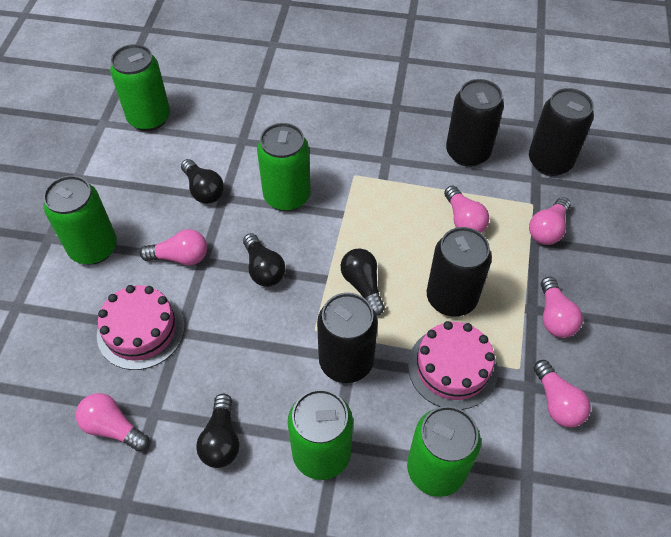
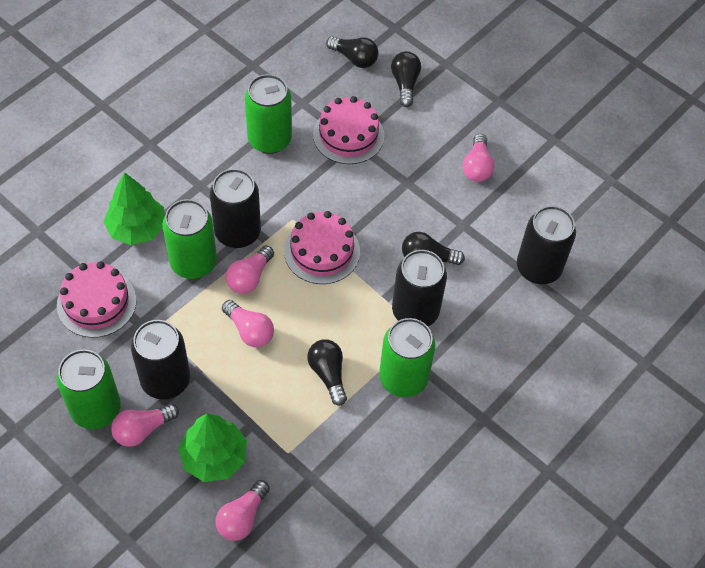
green can: 5 -> 4
green tree: 0 -> 2
pink cake: 2 -> 3
pink light bulb: 6 -> 5

